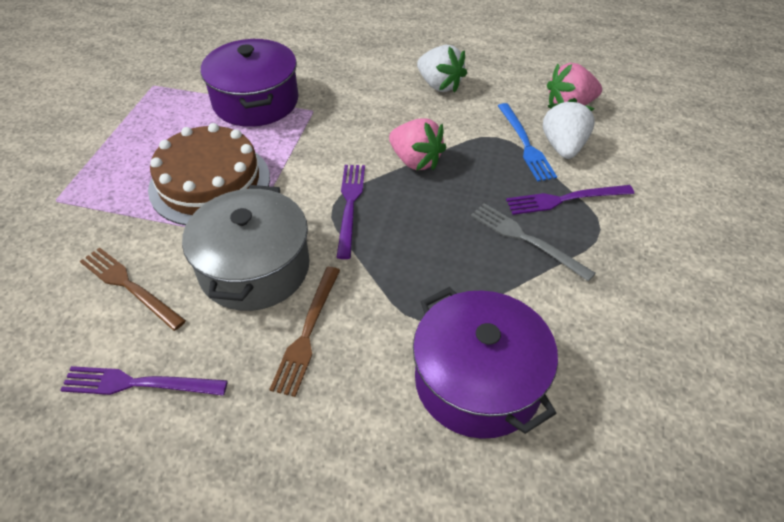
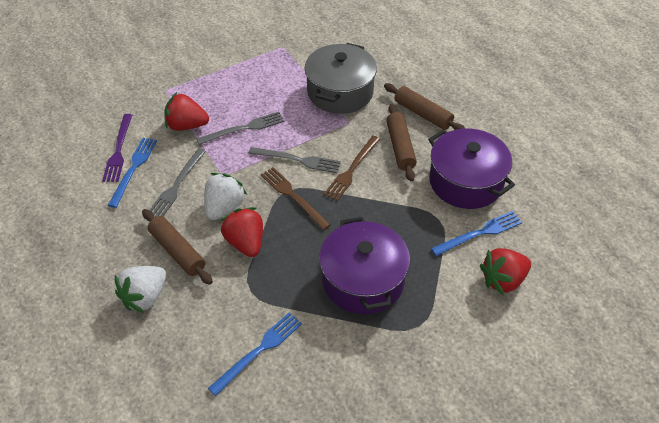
blue fork: 1 -> 3
brown cake: 1 -> 0
brown rolling pin: 0 -> 3
grey fork: 1 -> 3
pink strawberry: 2 -> 0
purple fork: 3 -> 1
red strawberry: 0 -> 3

